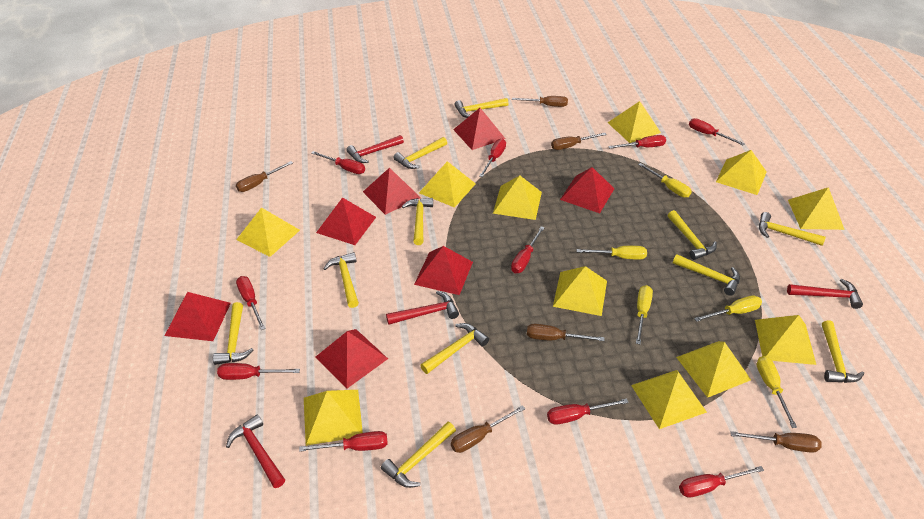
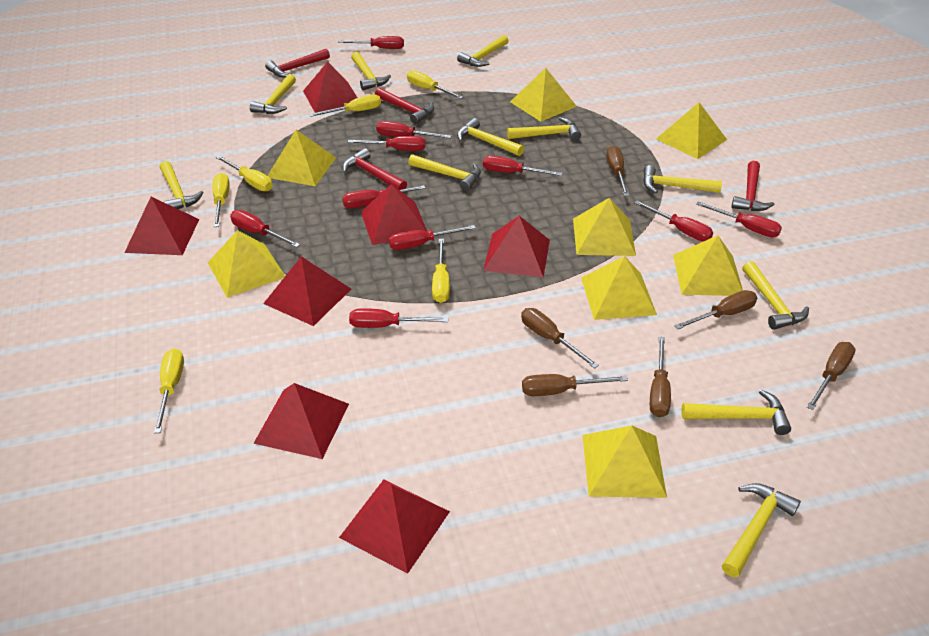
yellow pyramid: 11 -> 8
yellow screwdriver: 5 -> 6

